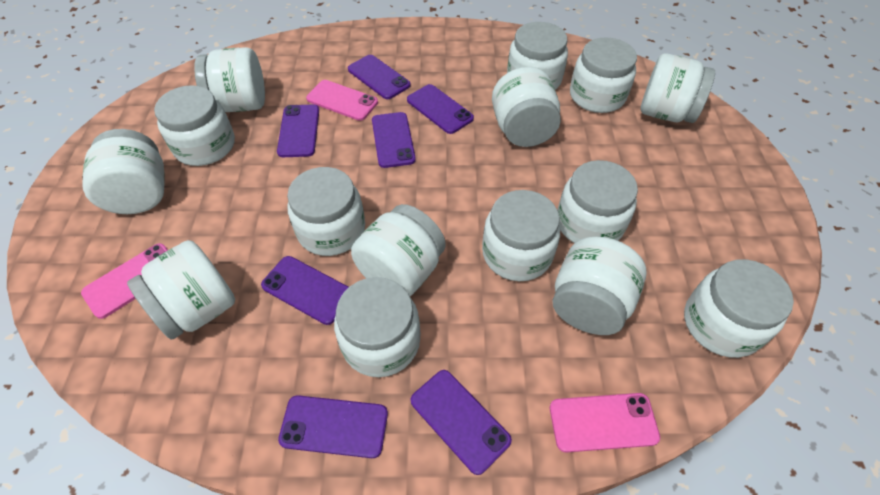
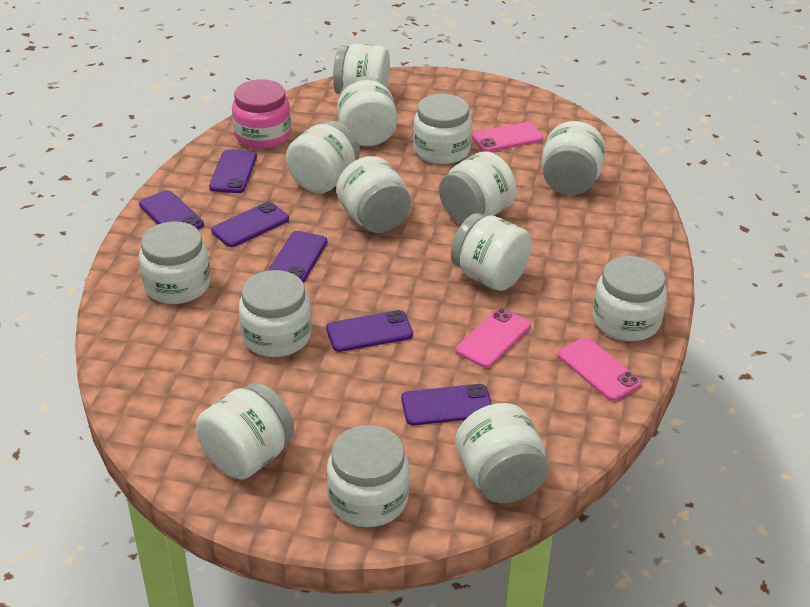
pink jar: 0 -> 1
purple phone: 7 -> 6
white jar: 15 -> 14

